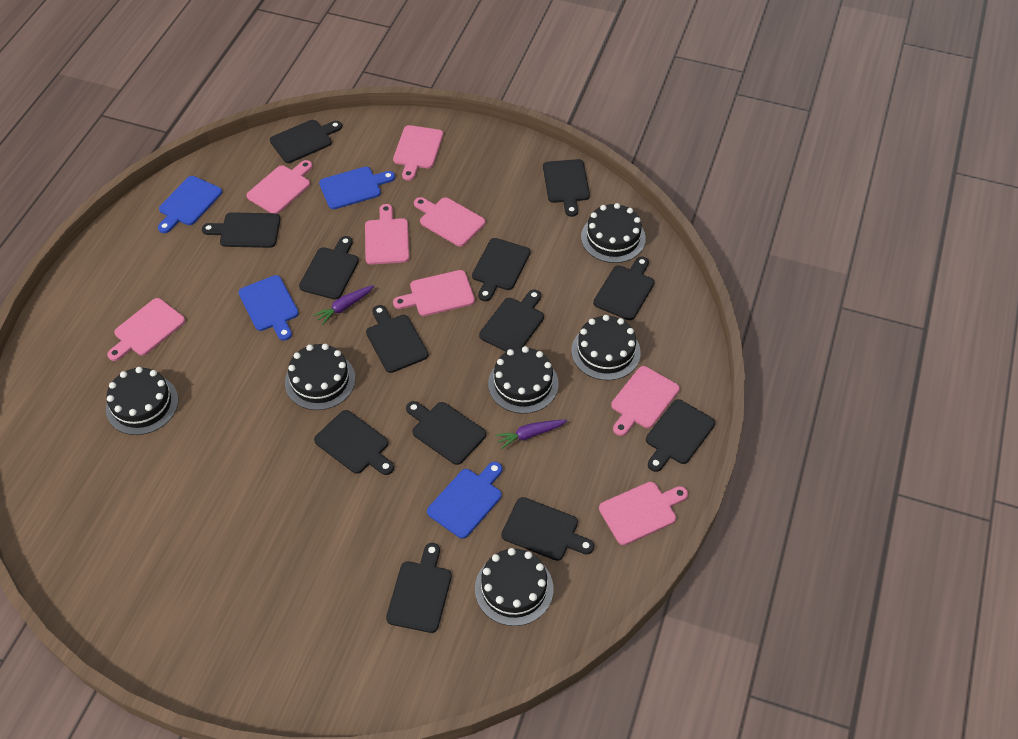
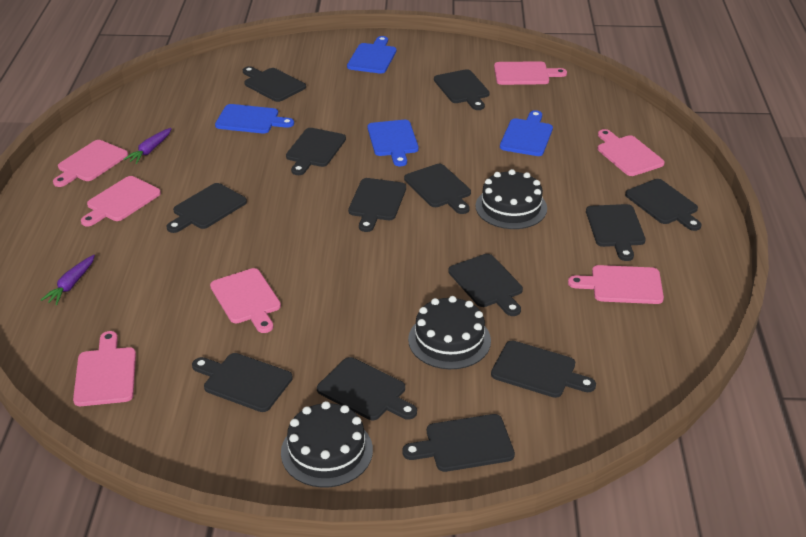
black cake: 6 -> 3
pink cutting board: 8 -> 7

